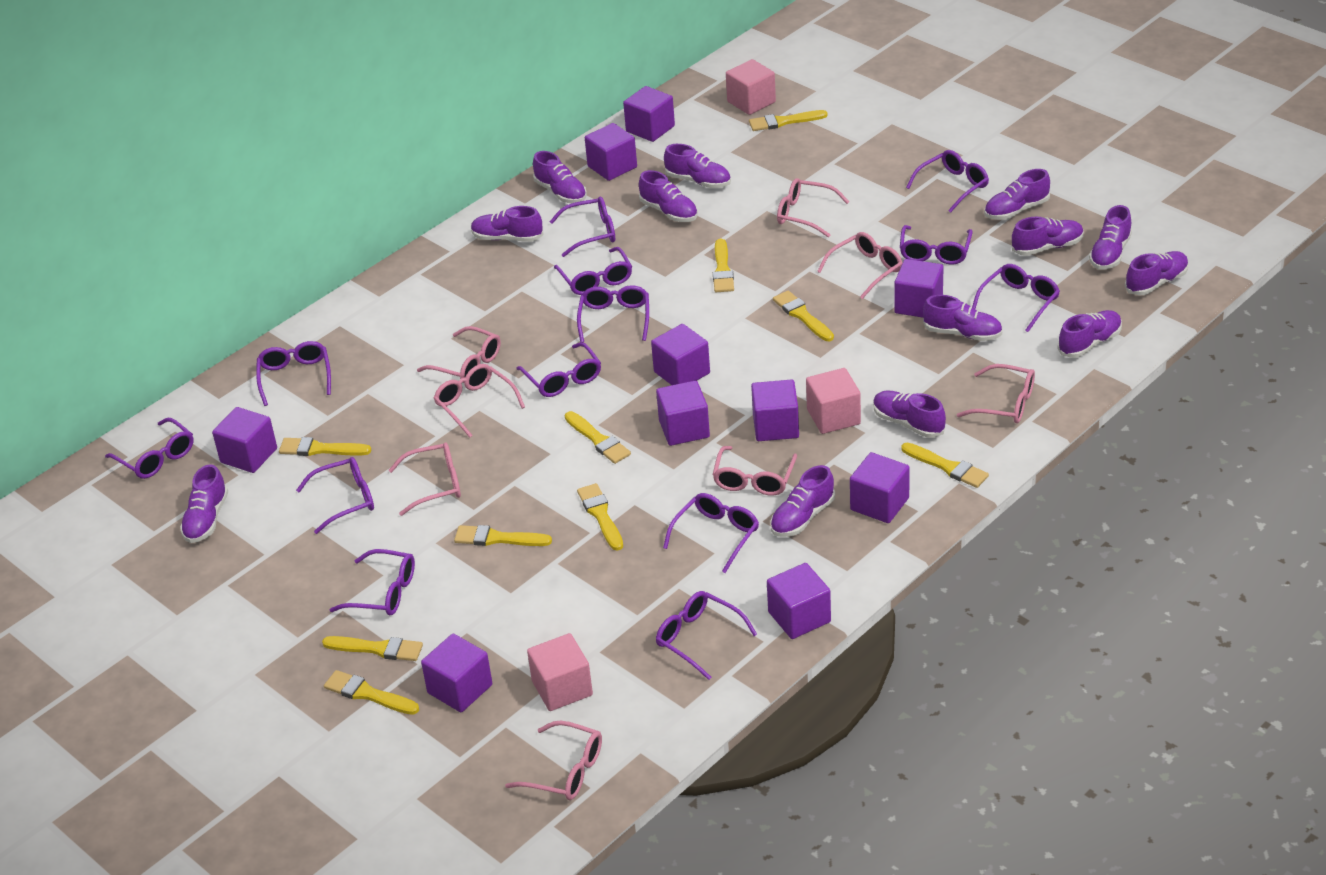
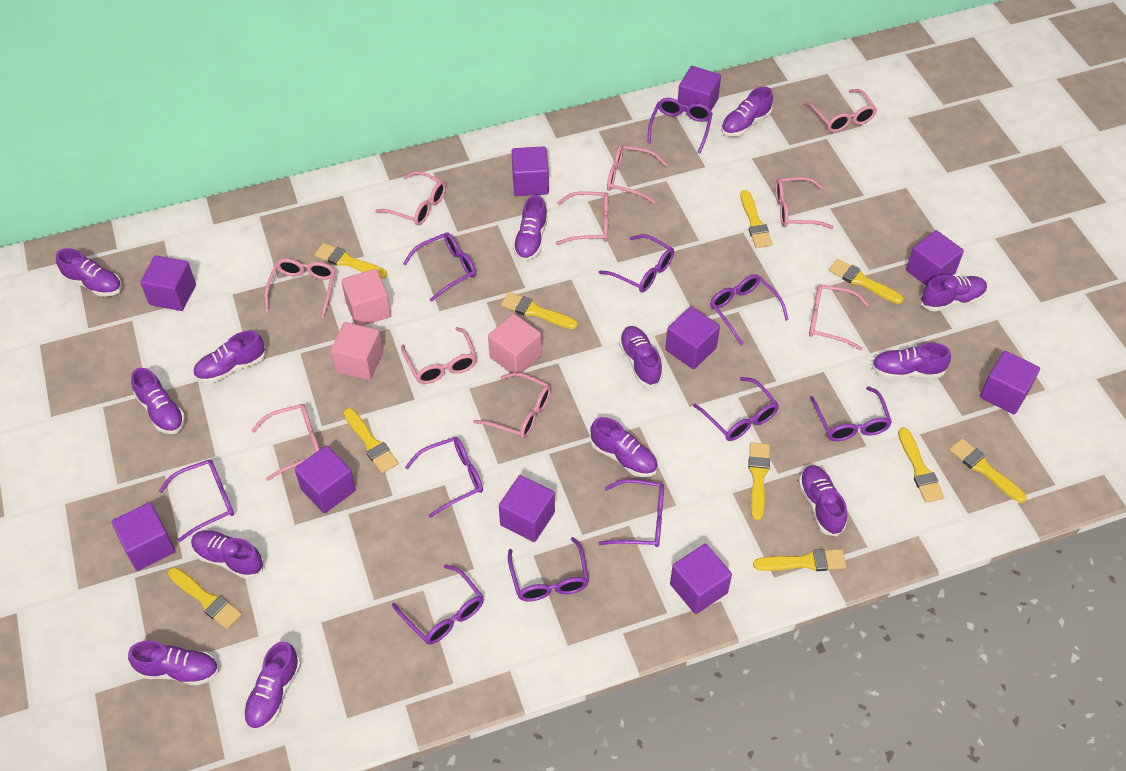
pink glasses: 8 -> 10
purple glasses: 13 -> 11

